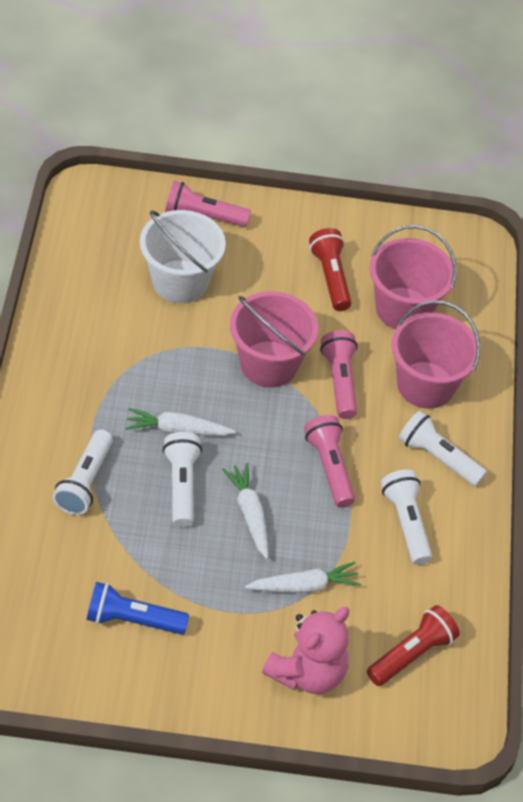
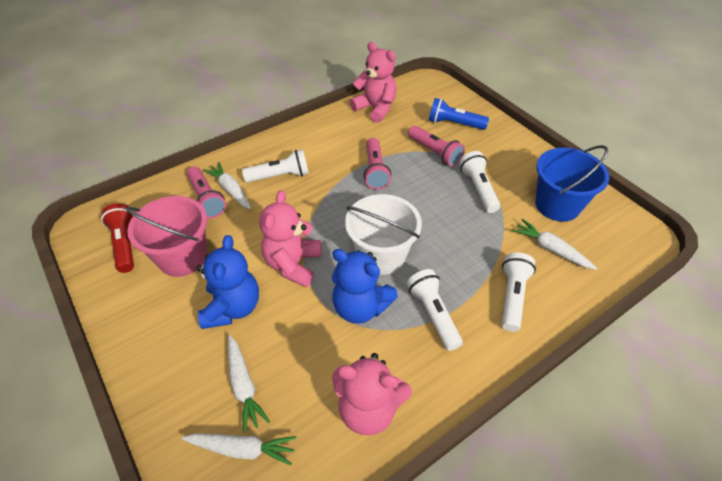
blue bucket: 0 -> 1
blue teddy bear: 0 -> 2
pink bucket: 3 -> 1
pink teddy bear: 1 -> 3
red flashlight: 2 -> 1
white carrot: 3 -> 4

